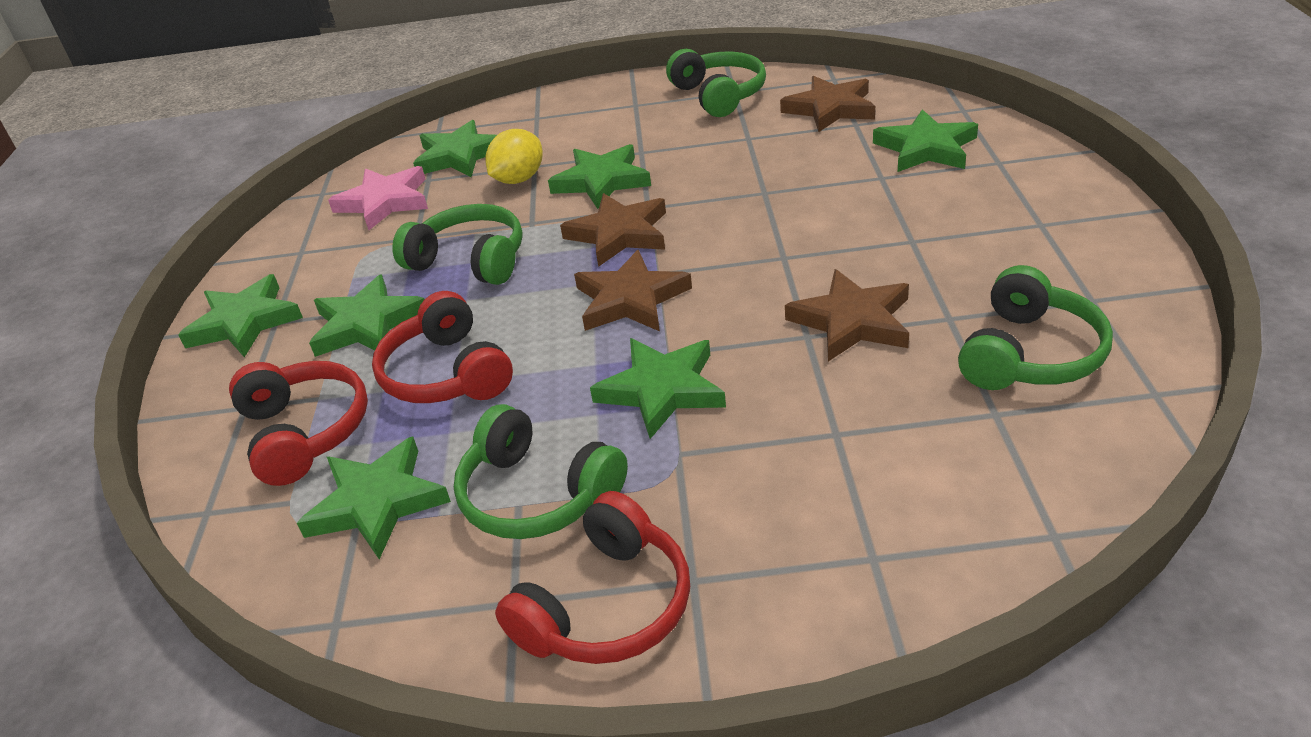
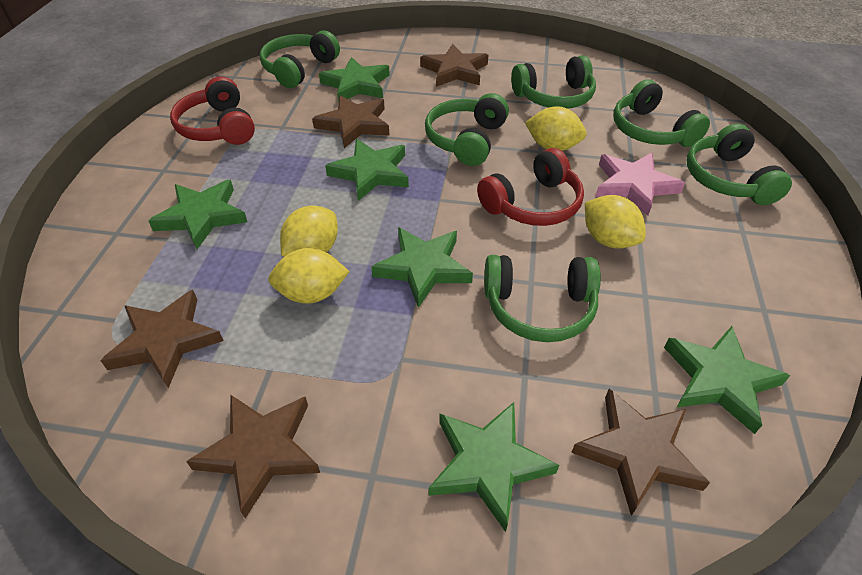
brown star: 4 -> 5
green headphones: 4 -> 6
green star: 7 -> 6
red headphones: 3 -> 2
yellow lemon: 1 -> 4

